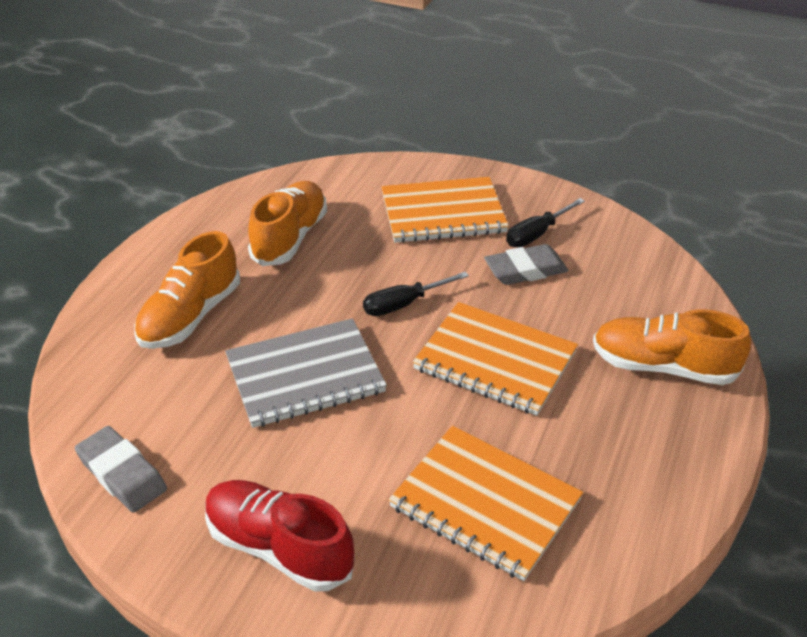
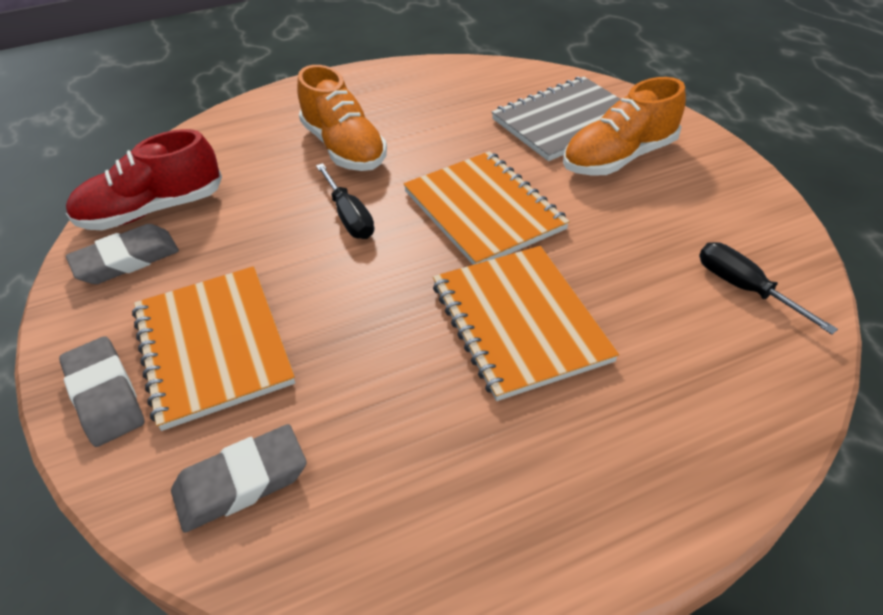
grey eraser: 2 -> 3
orange shoe: 3 -> 2

